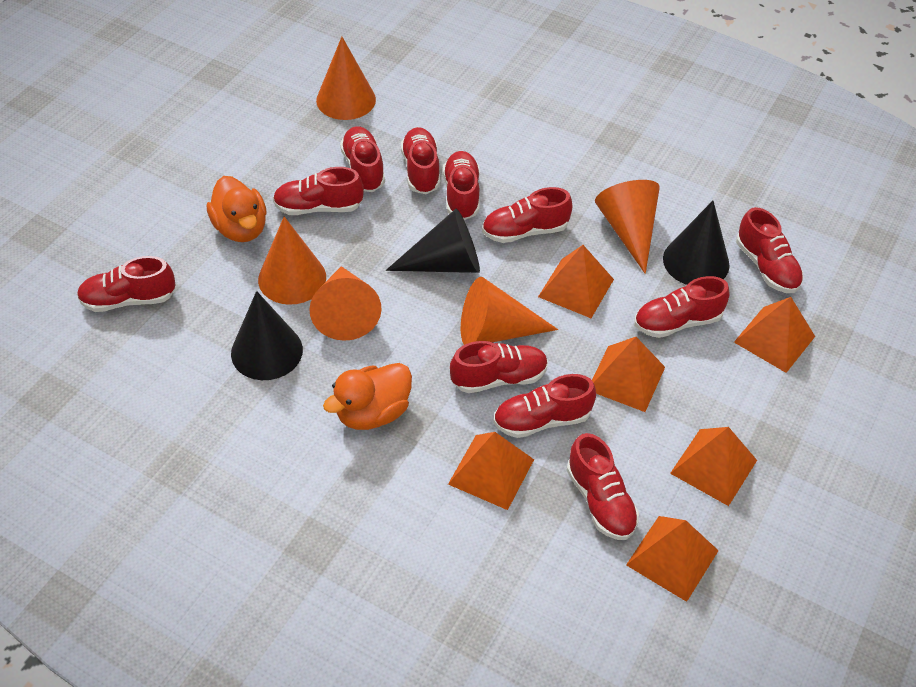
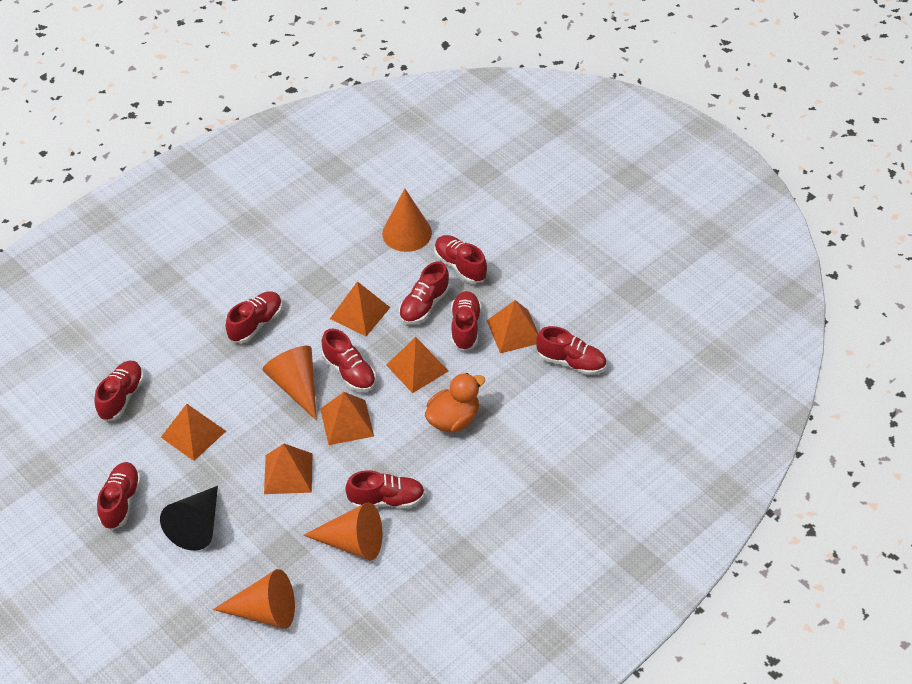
black cone: 3 -> 1
orange cone: 5 -> 4
orange duck: 2 -> 1
red shoe: 11 -> 9

